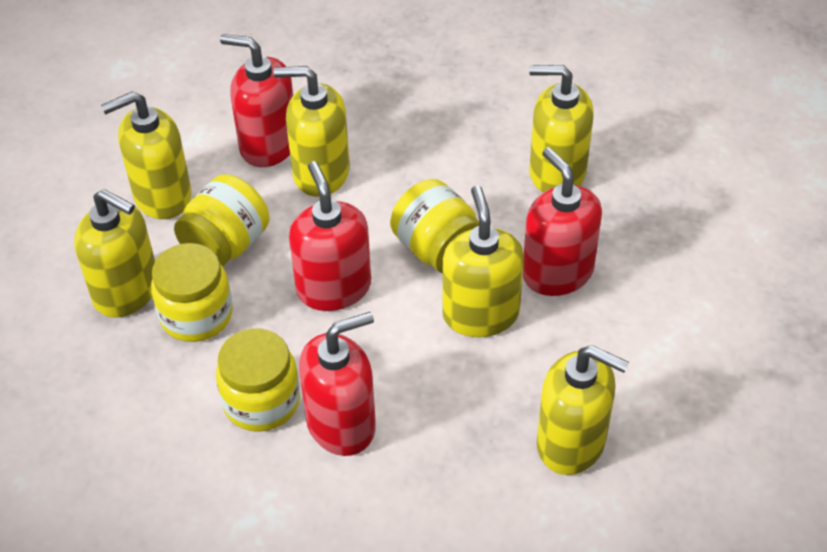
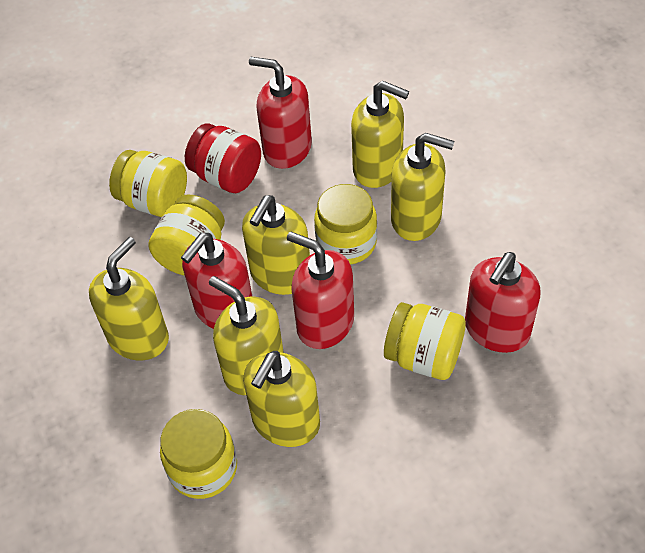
red jar: 0 -> 1
yellow jar: 4 -> 5

